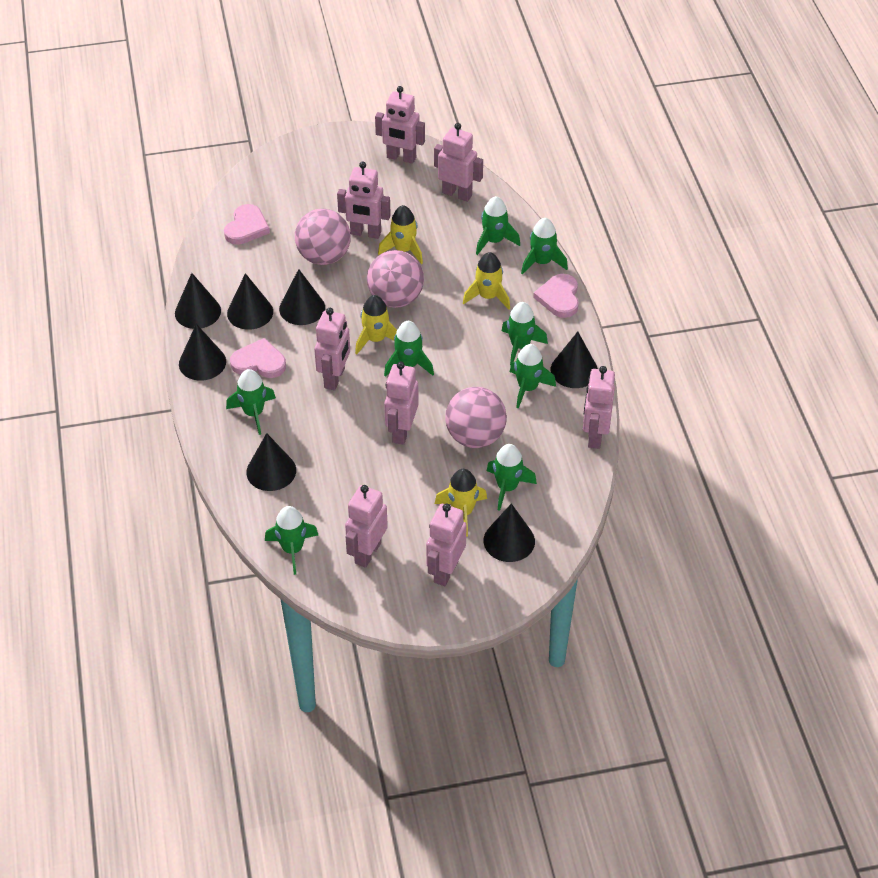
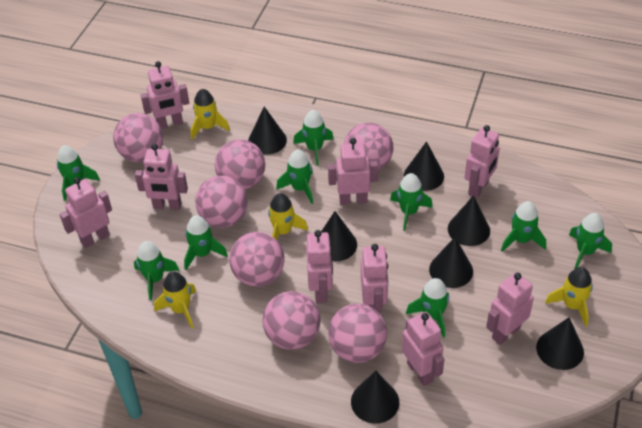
green rocket: 8 -> 9
pink ball: 3 -> 7
pink heart: 3 -> 0
pink robot: 8 -> 9

